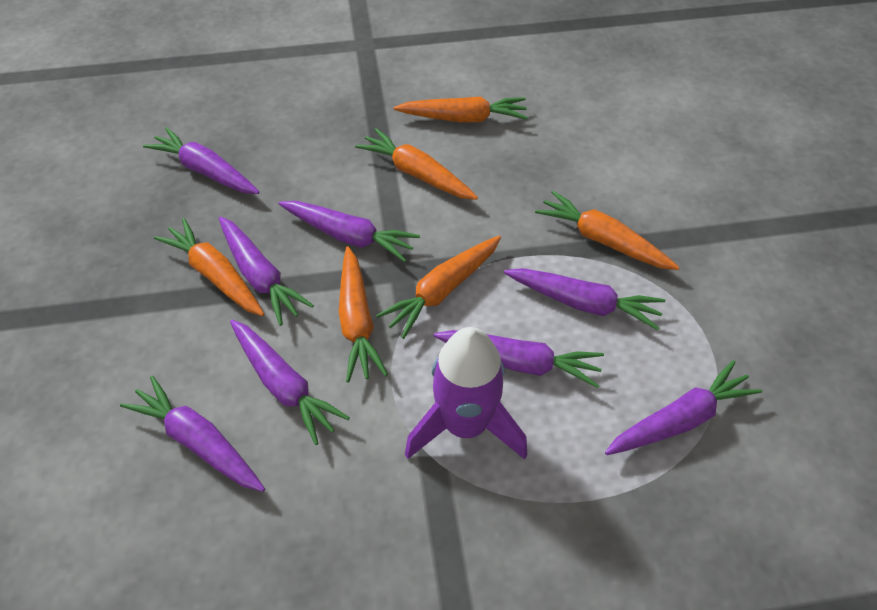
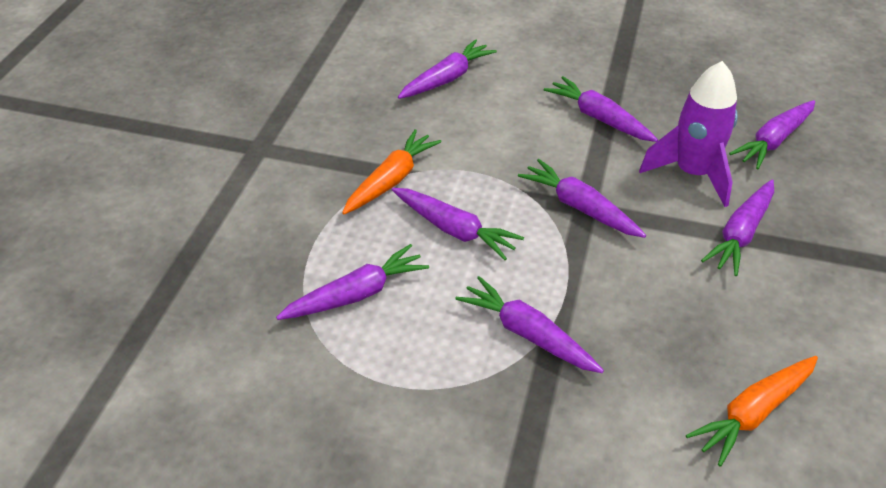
orange carrot: 6 -> 2

